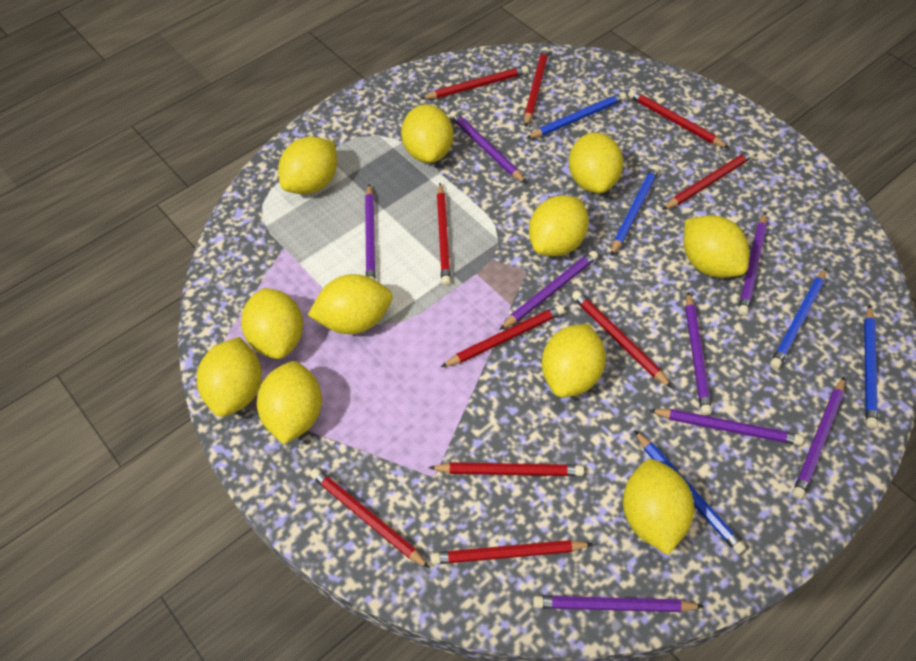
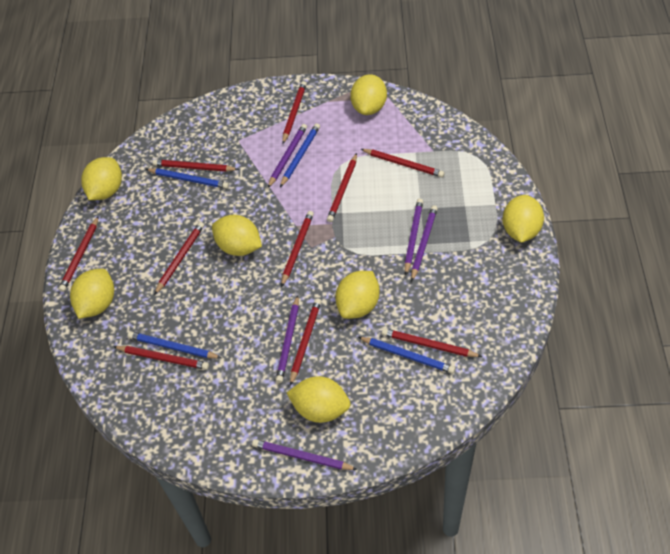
blue pencil: 5 -> 4
purple pencil: 8 -> 5
yellow lemon: 11 -> 7

